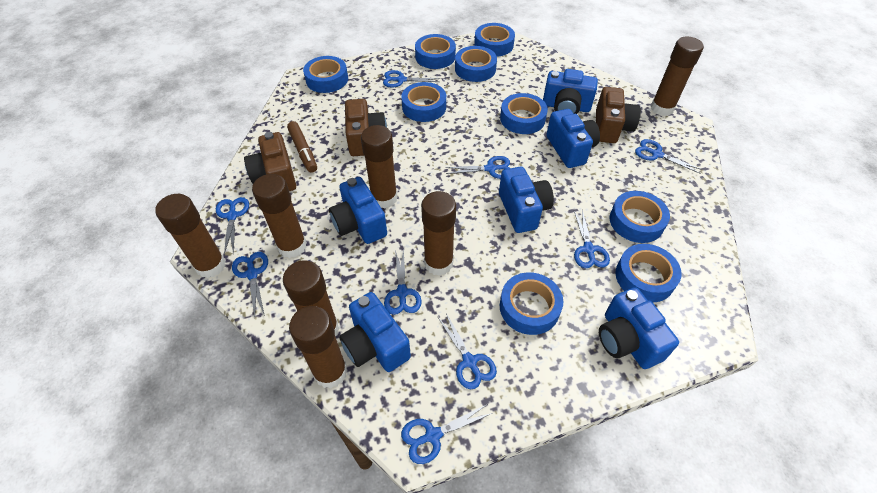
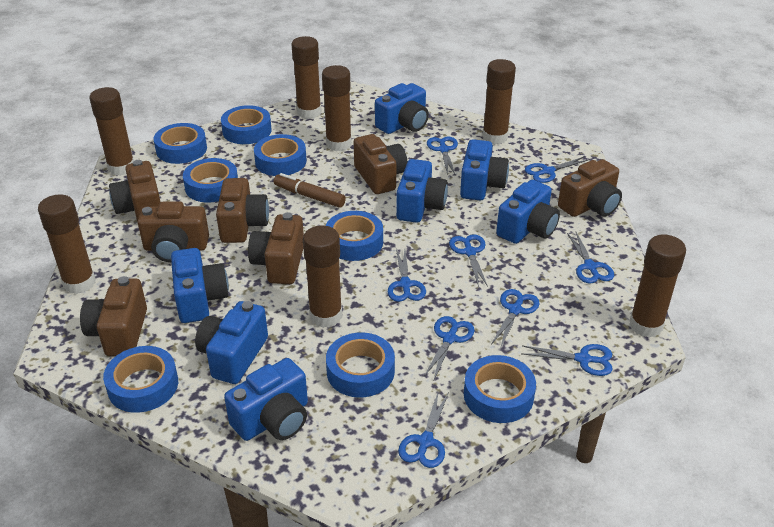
blue camera: 6 -> 7
blue tape: 9 -> 8
brown camera: 3 -> 7

